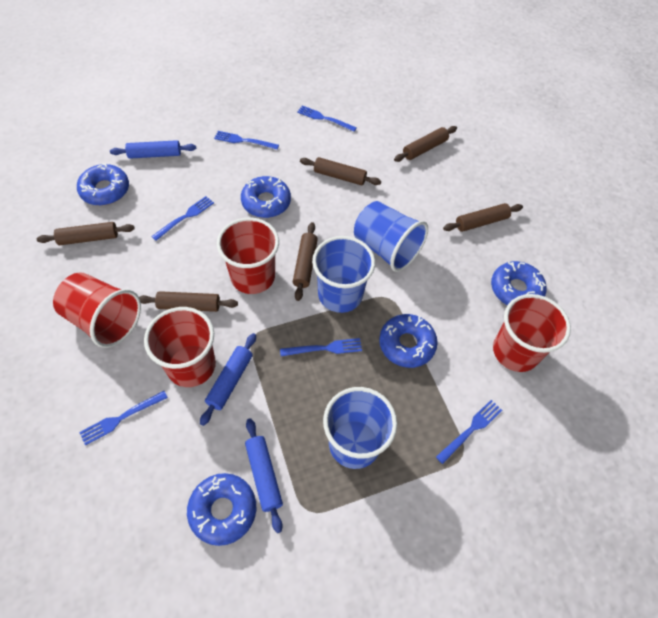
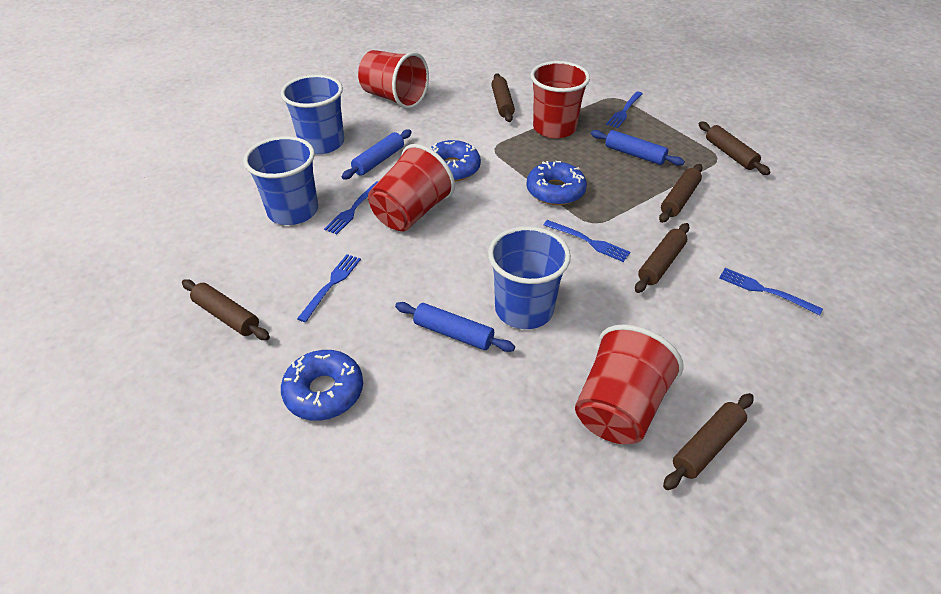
blue donut: 5 -> 3
blue fork: 6 -> 5

